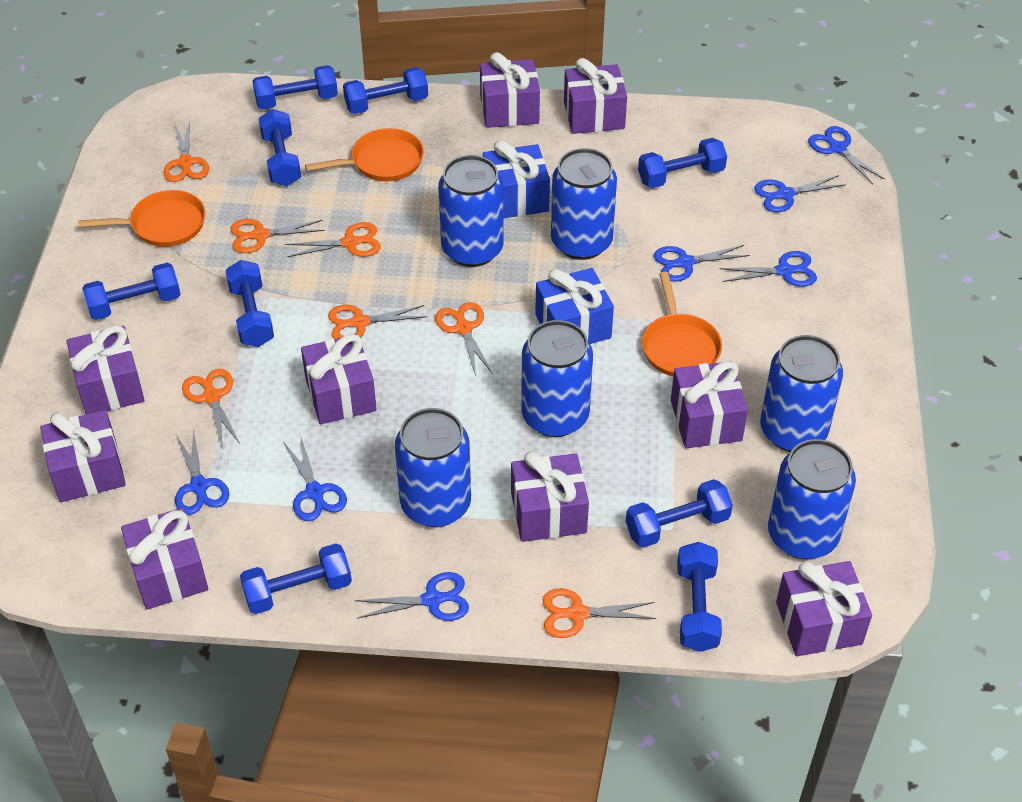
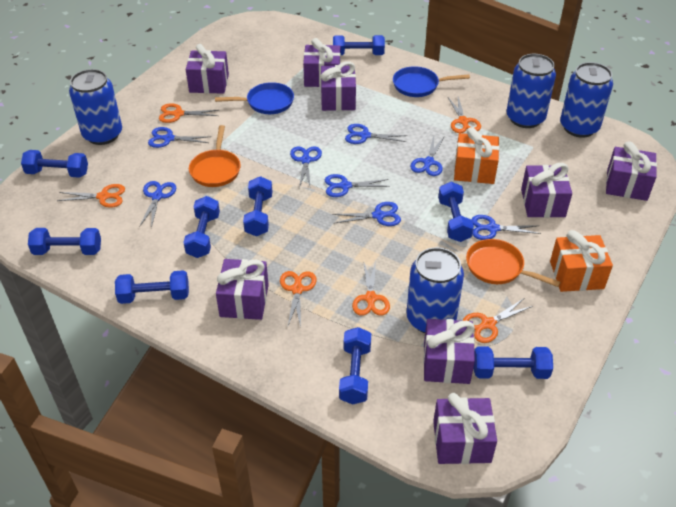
blue can: 6 -> 4
blue gift: 2 -> 0
blue pan: 0 -> 2
blue scissors: 7 -> 8
orange gift: 0 -> 2
orange pan: 3 -> 2
orange scissors: 7 -> 6
purple gift: 9 -> 8

